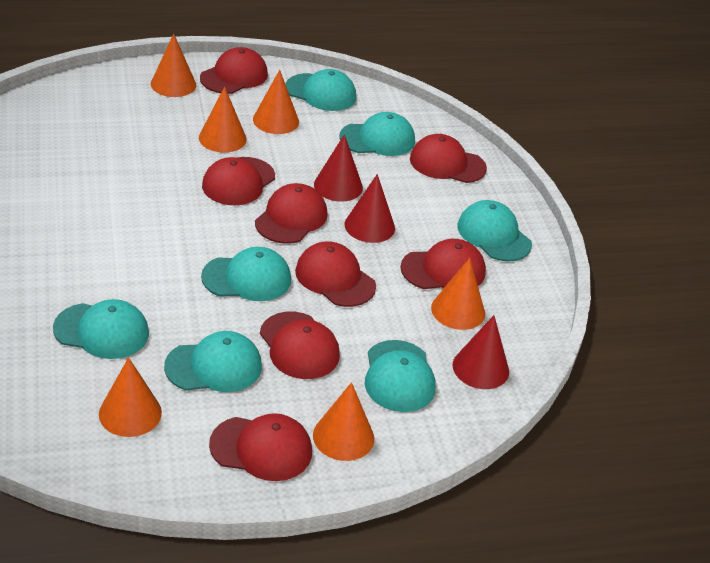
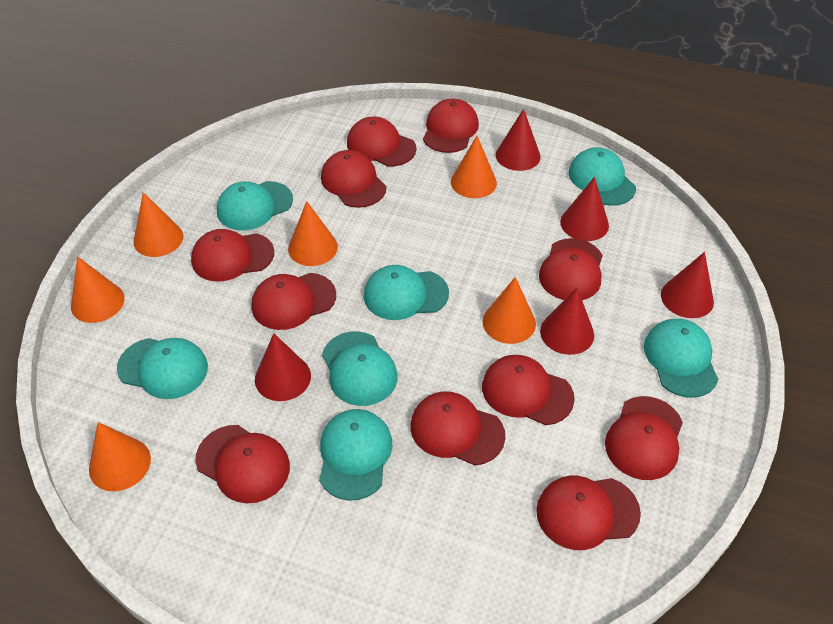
red cap: 8 -> 11
red cone: 3 -> 5

